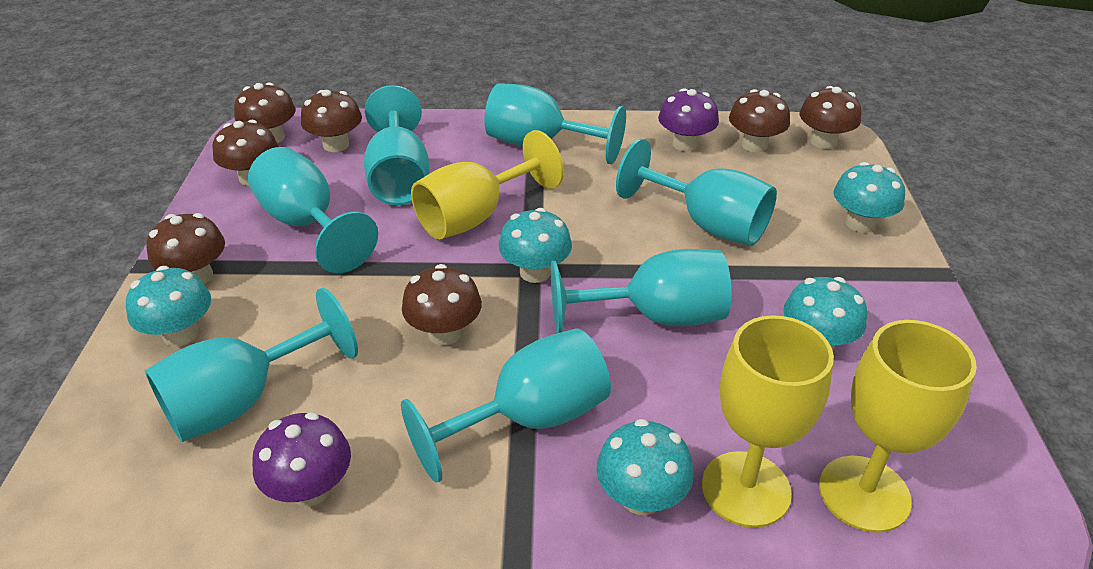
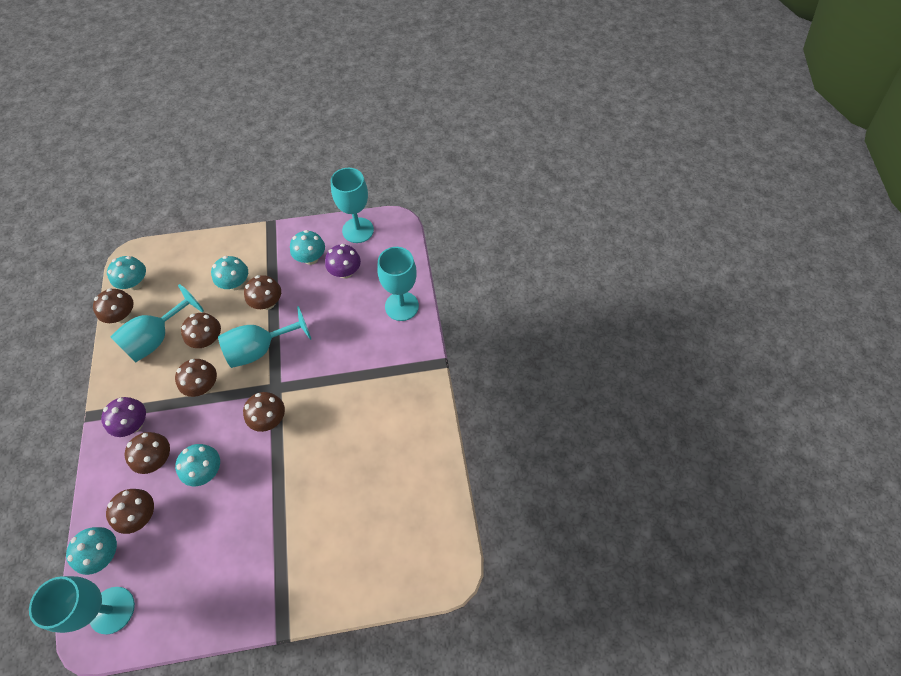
turquoise goblet: 7 -> 5
yellow goblet: 3 -> 0

